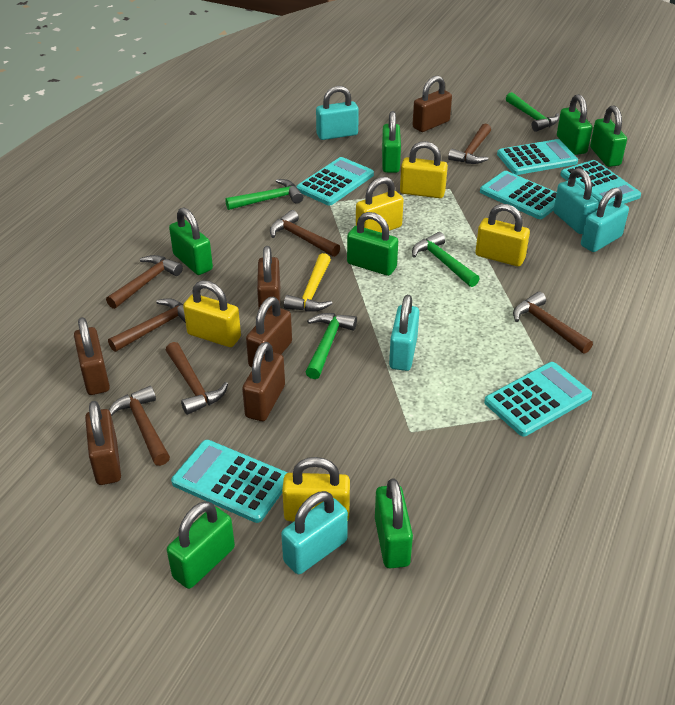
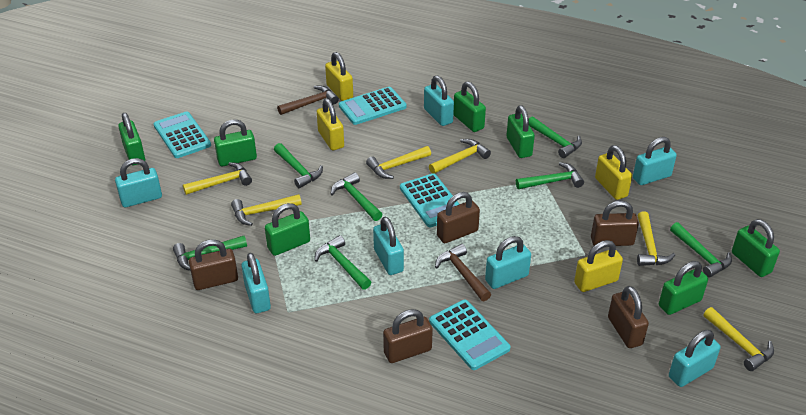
brown hammer: 7 -> 2
brown padlock: 6 -> 5
green hammer: 4 -> 7
turquoise calculator: 6 -> 4
turquoise padlock: 5 -> 7
yellow hammer: 1 -> 6
yellow padlock: 5 -> 4

